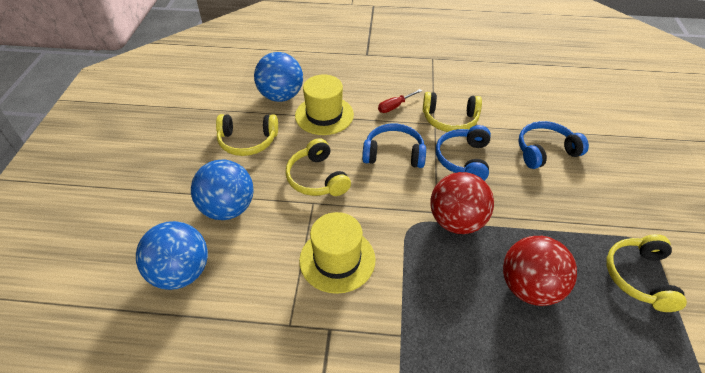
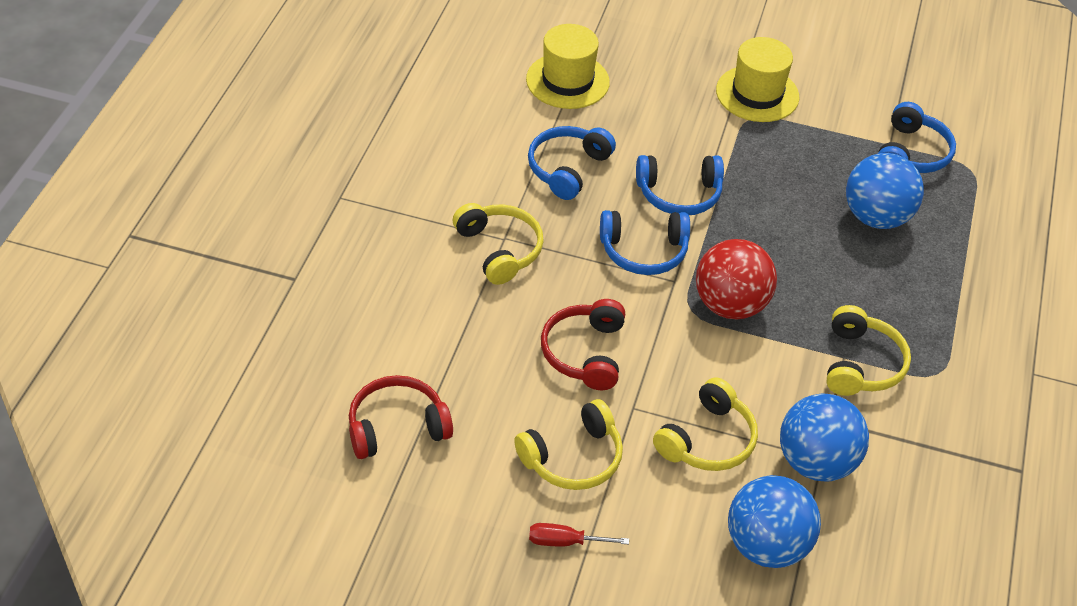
blue headphones: 3 -> 4
red ball: 2 -> 1
red headphones: 0 -> 2

